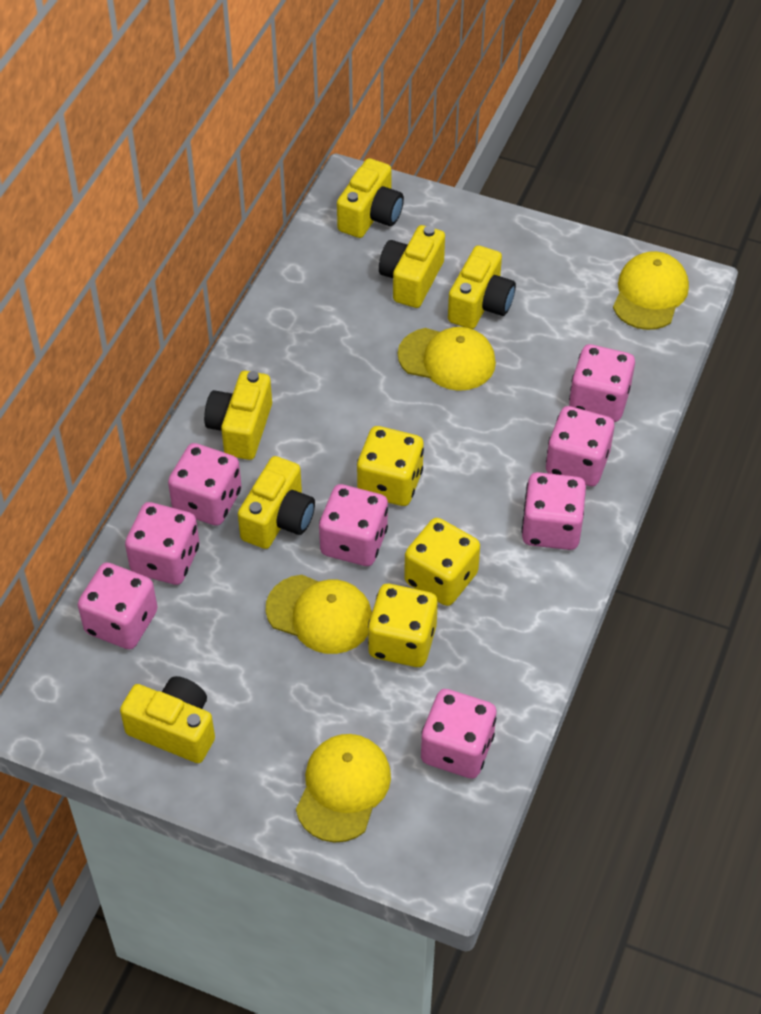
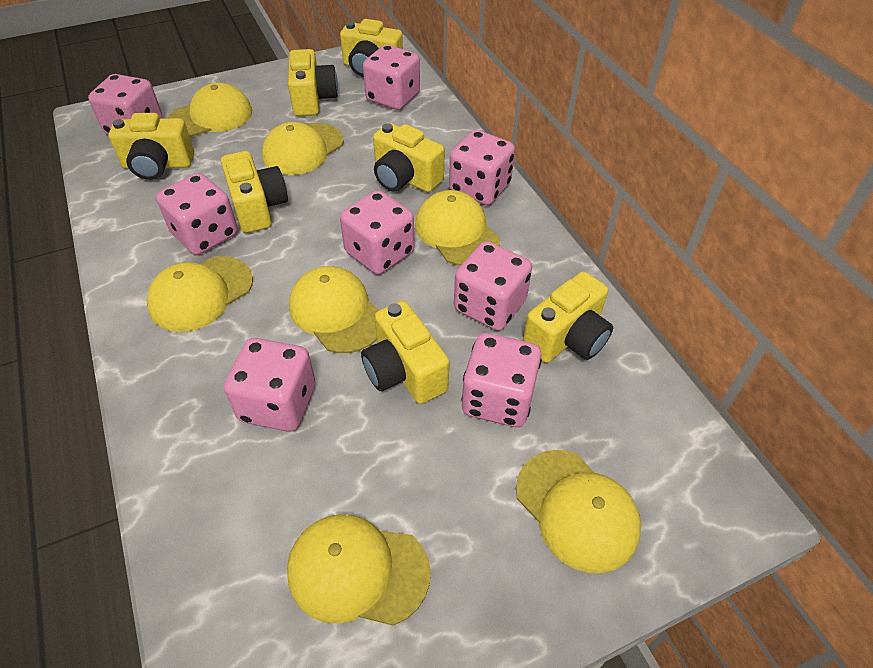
yellow camera: 6 -> 7
yellow cap: 4 -> 7
yellow dice: 3 -> 0

